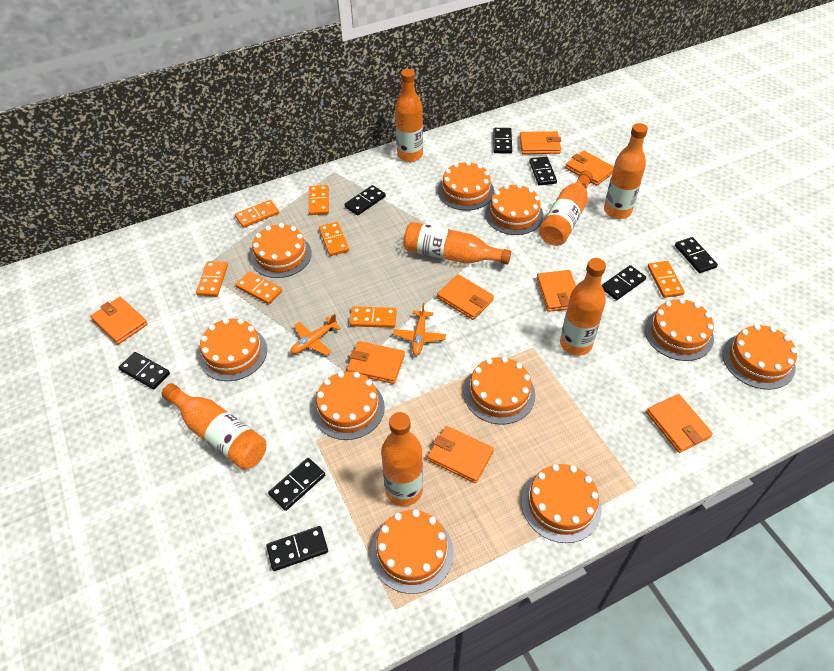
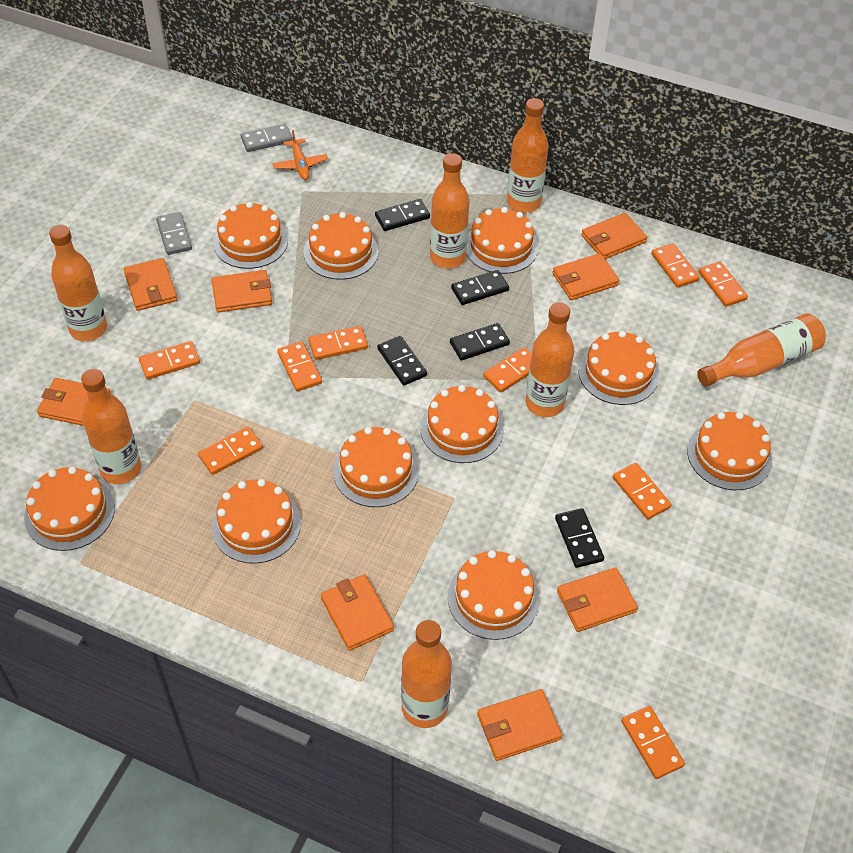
black domino: 8 -> 5
grey domino: 0 -> 2
orange domino: 7 -> 9
orange plane: 2 -> 1

